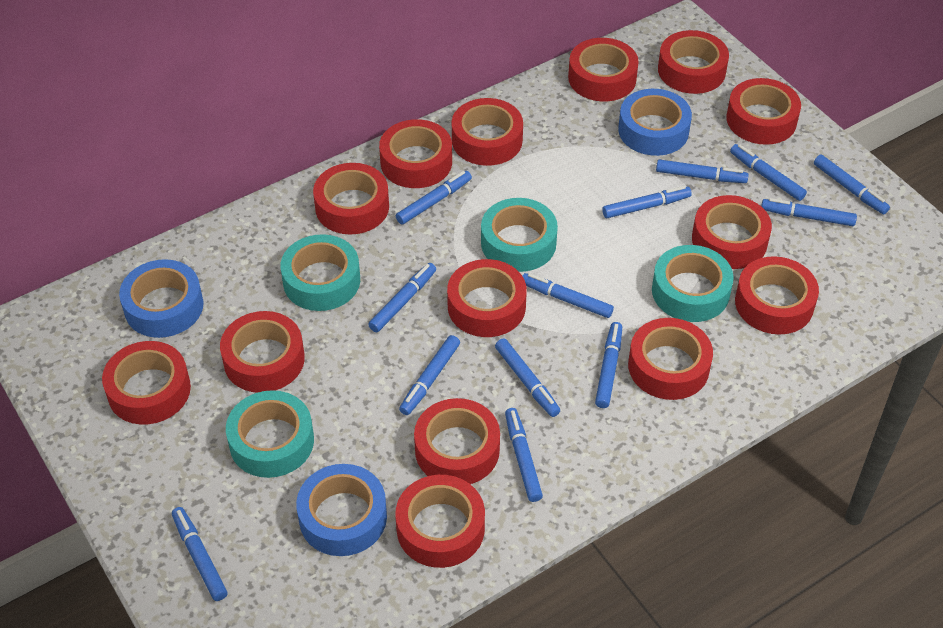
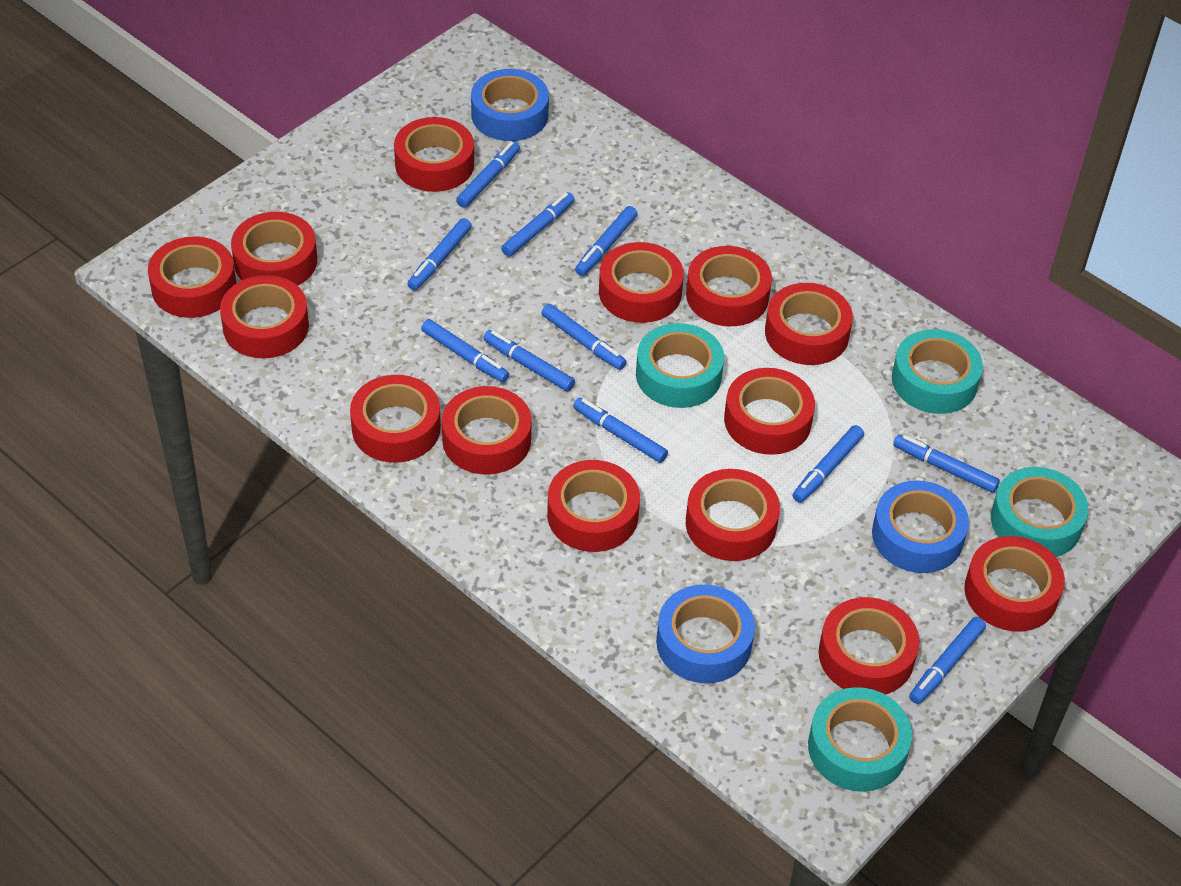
blue marker: 13 -> 11

